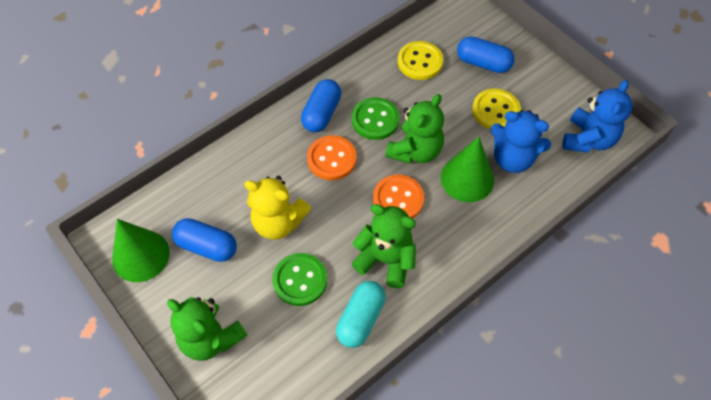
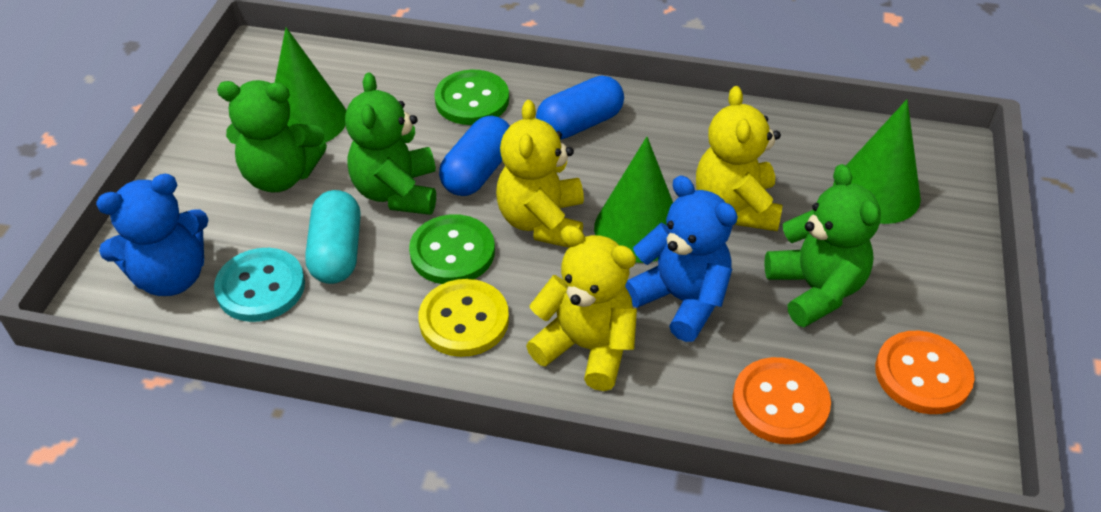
blue capsule: 3 -> 2
green cone: 2 -> 3
turquoise button: 0 -> 1
yellow button: 2 -> 1
yellow teddy bear: 1 -> 3

